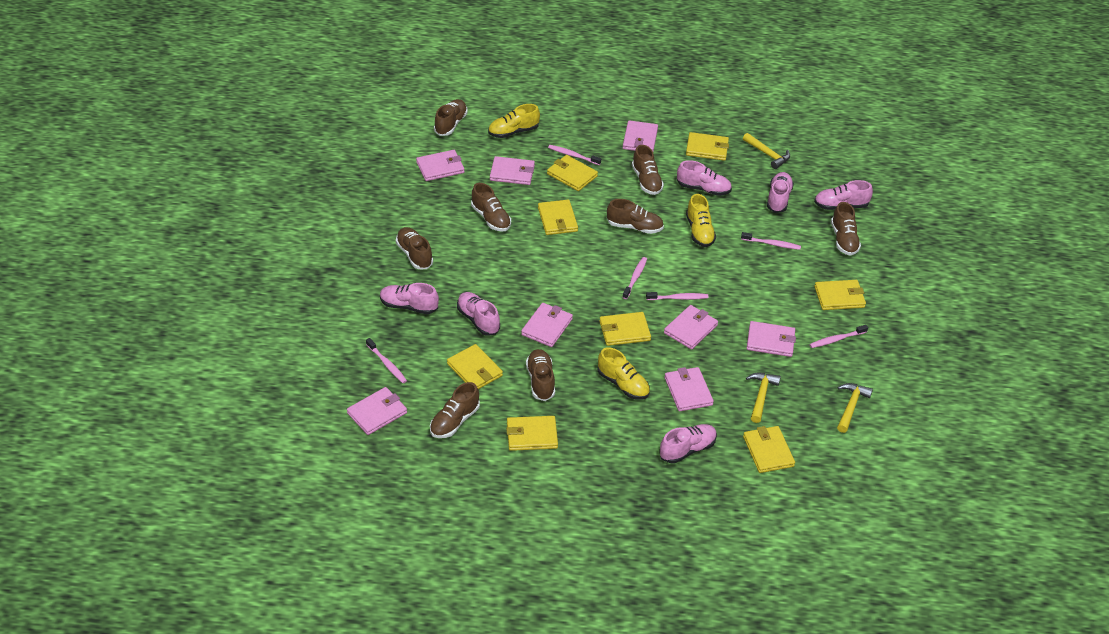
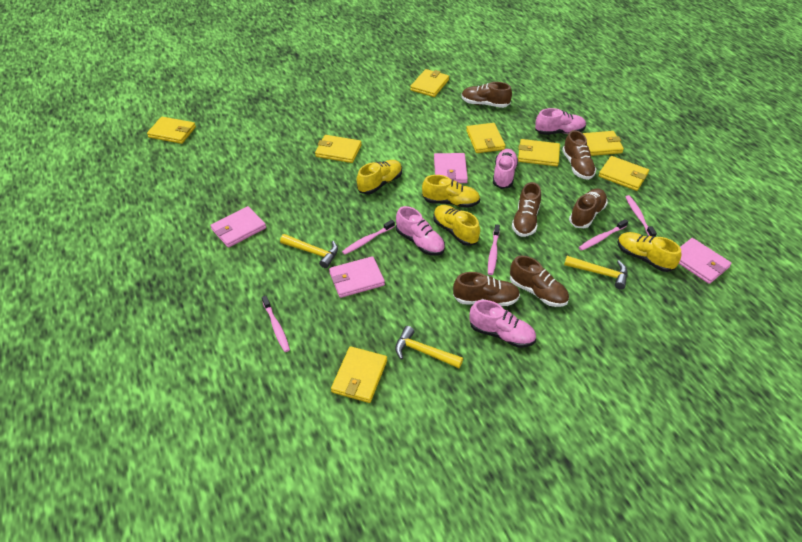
brown shoe: 8 -> 6
pink shoe: 6 -> 4
pink toothbrush: 6 -> 5
pink wallet: 8 -> 4
yellow shoe: 3 -> 4

